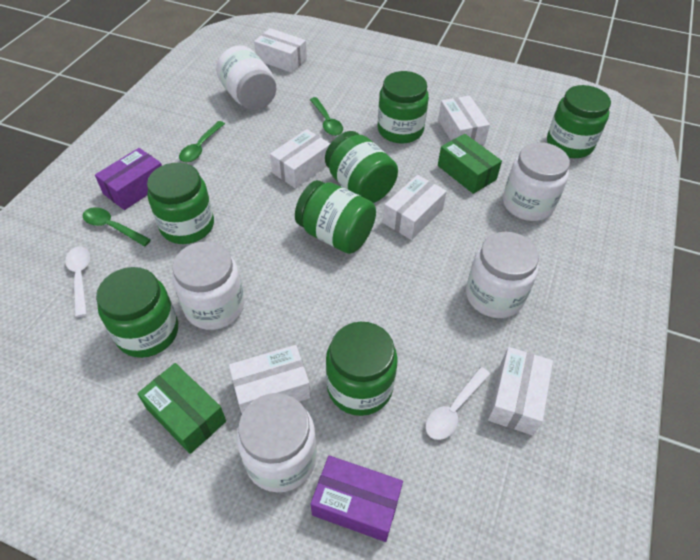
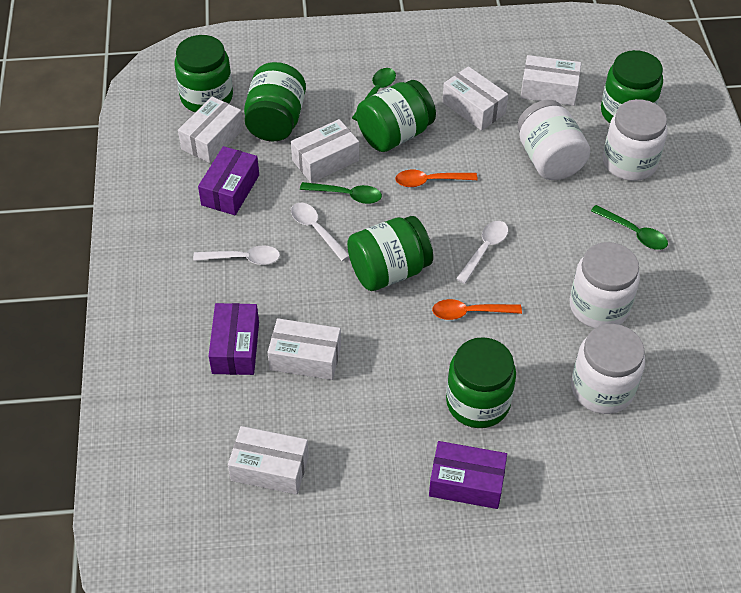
green box: 2 -> 0
green jar: 7 -> 6
orange spoon: 0 -> 2
purple box: 2 -> 3
white jar: 5 -> 4
white spoon: 2 -> 3

